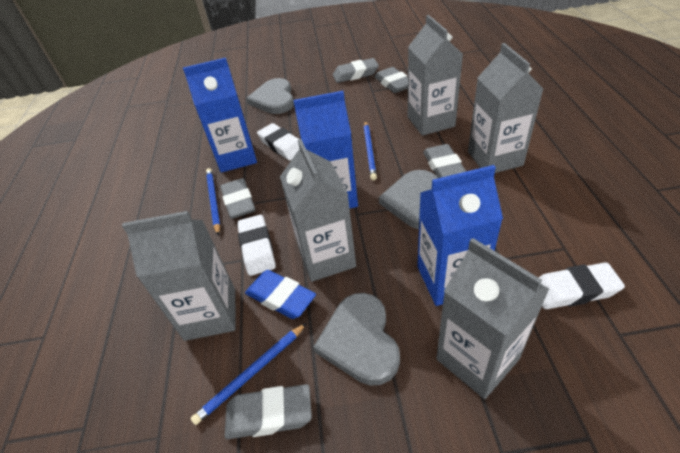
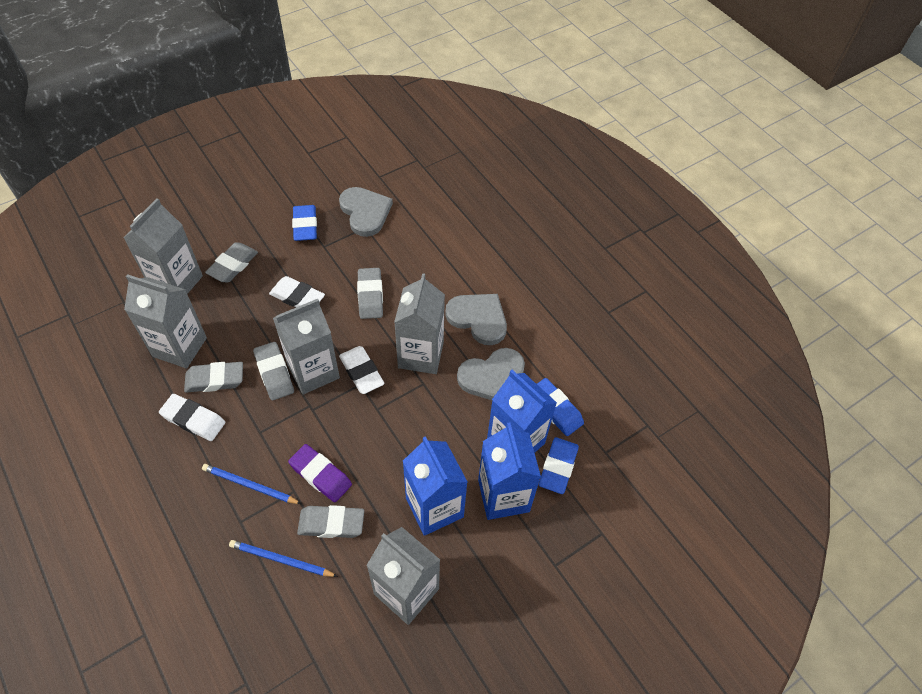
blue eraser: 1 -> 3
blue pencil: 3 -> 2
purple eraser: 0 -> 1

